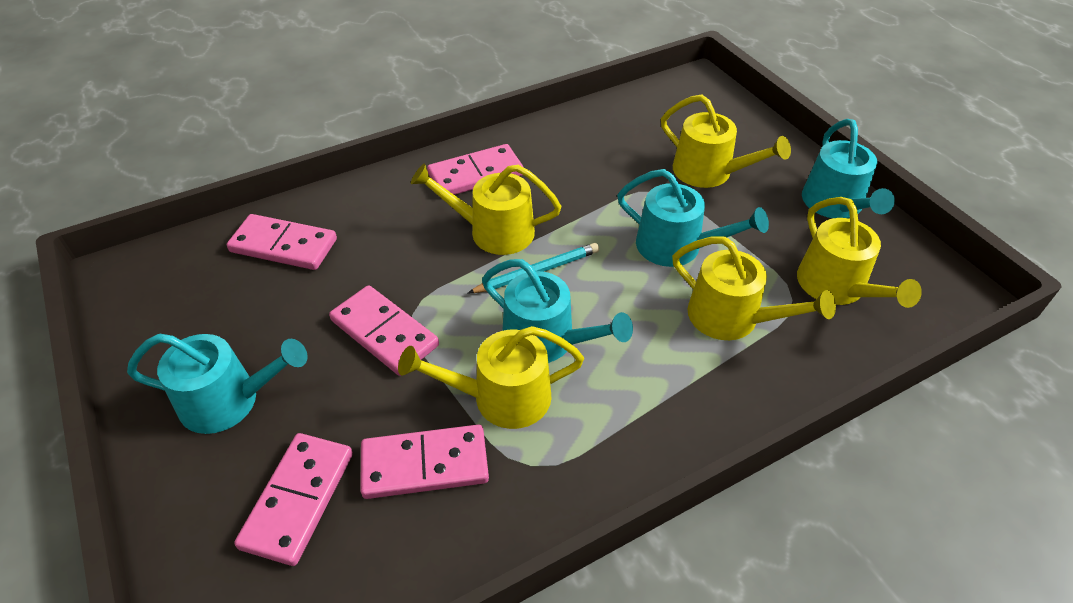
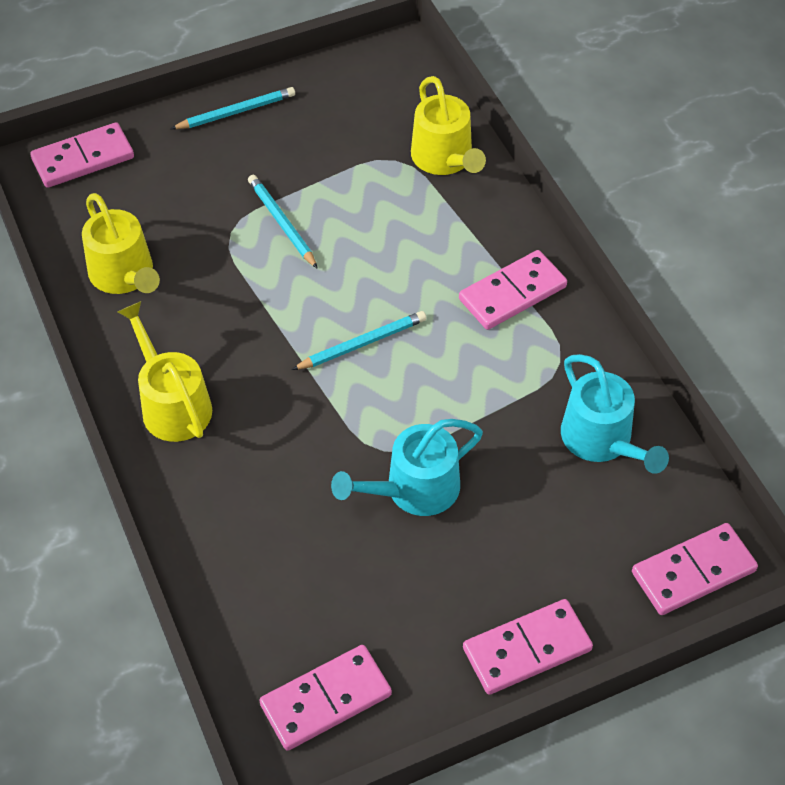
turquoise pencil: 1 -> 3
turquoise watering can: 4 -> 2
yellow watering can: 5 -> 3

